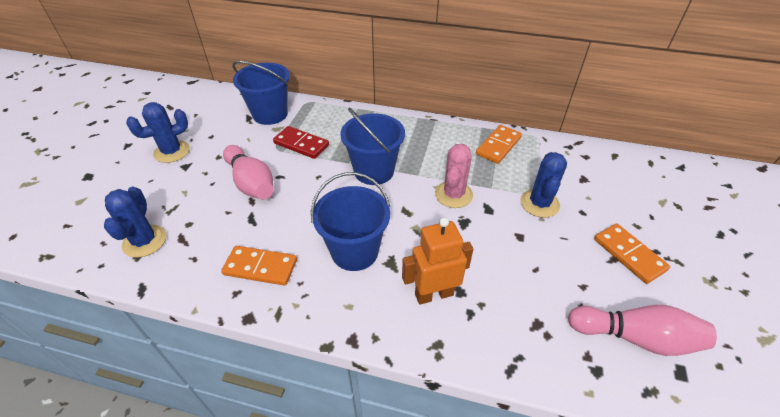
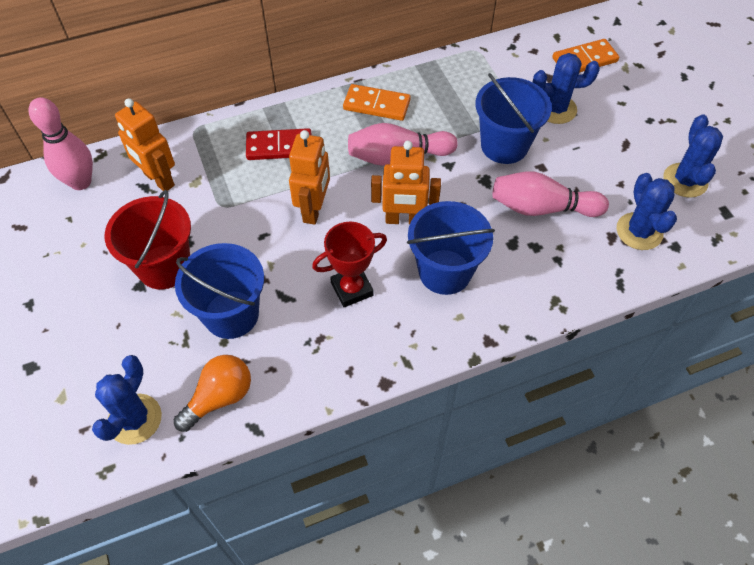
blue cactus: 3 -> 4
orange domino: 3 -> 2
orange light bulb: 0 -> 1
orange robot: 1 -> 3
pink bowling pin: 2 -> 3
pink cactus: 1 -> 0
red bucket: 0 -> 1
red trophy: 0 -> 1

